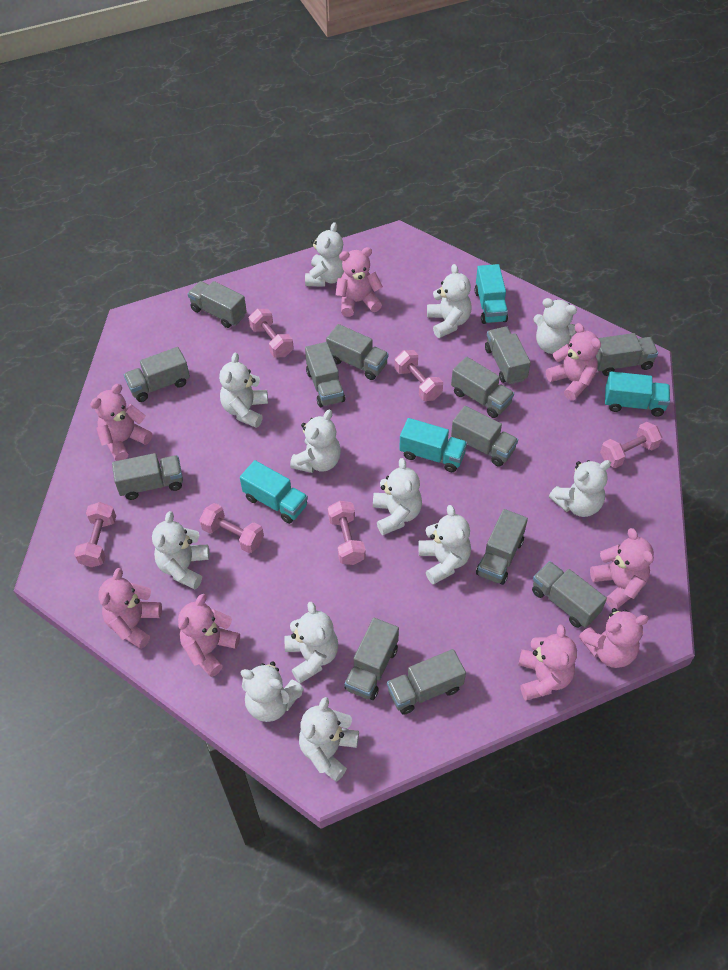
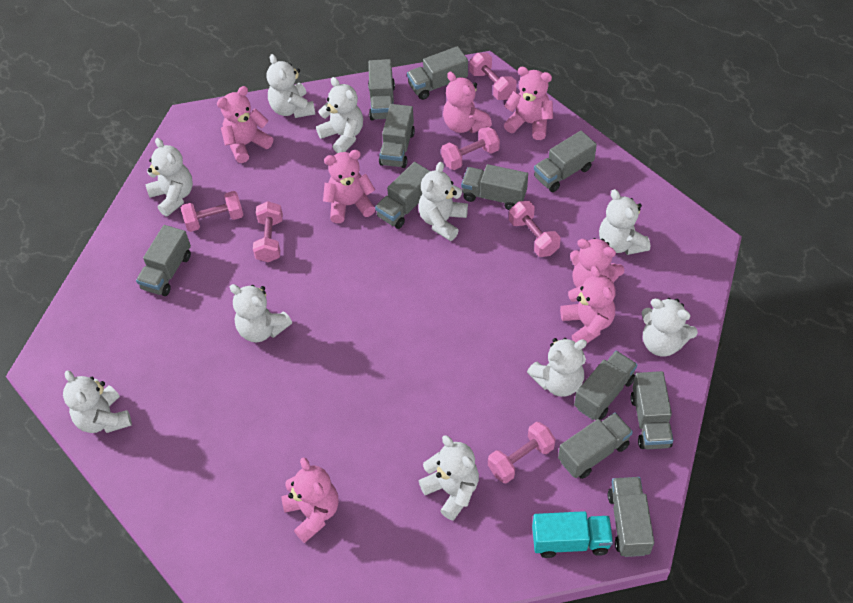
grey truck: 13 -> 11
pink teddy bear: 8 -> 7
turquoise truck: 4 -> 1
white teddy bear: 12 -> 10

